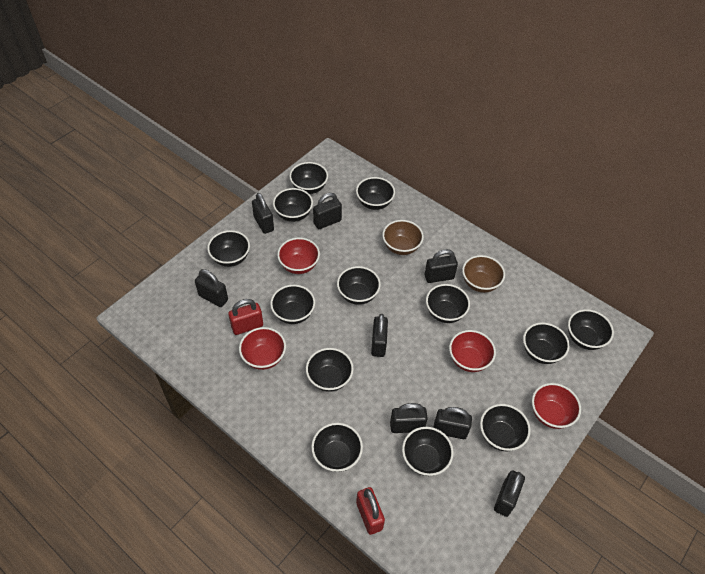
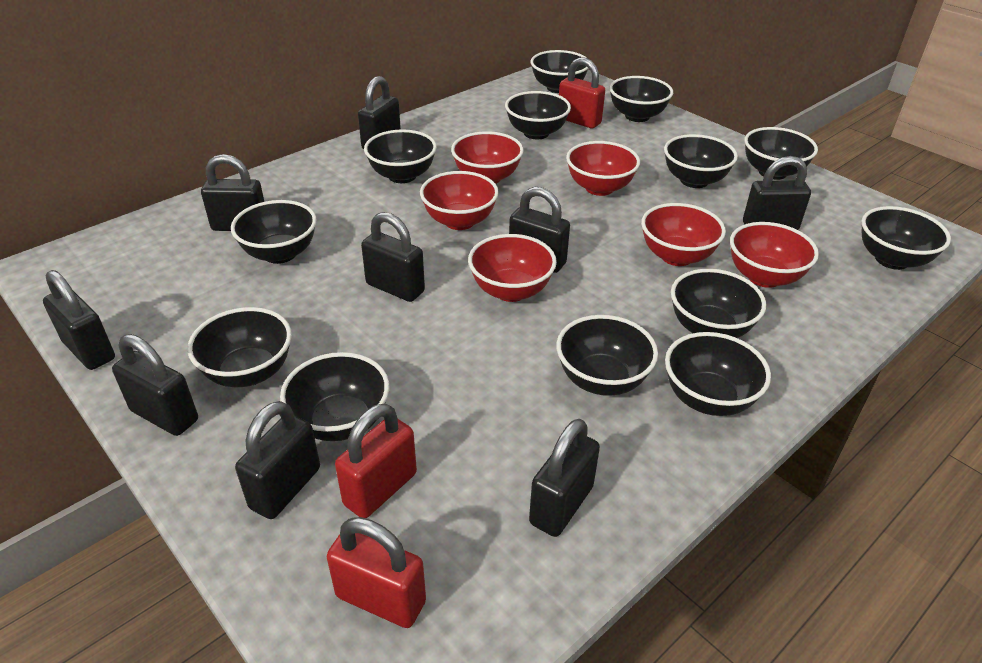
black padlock: 8 -> 9
brown bowl: 2 -> 0
red bowl: 4 -> 6
red padlock: 2 -> 3

